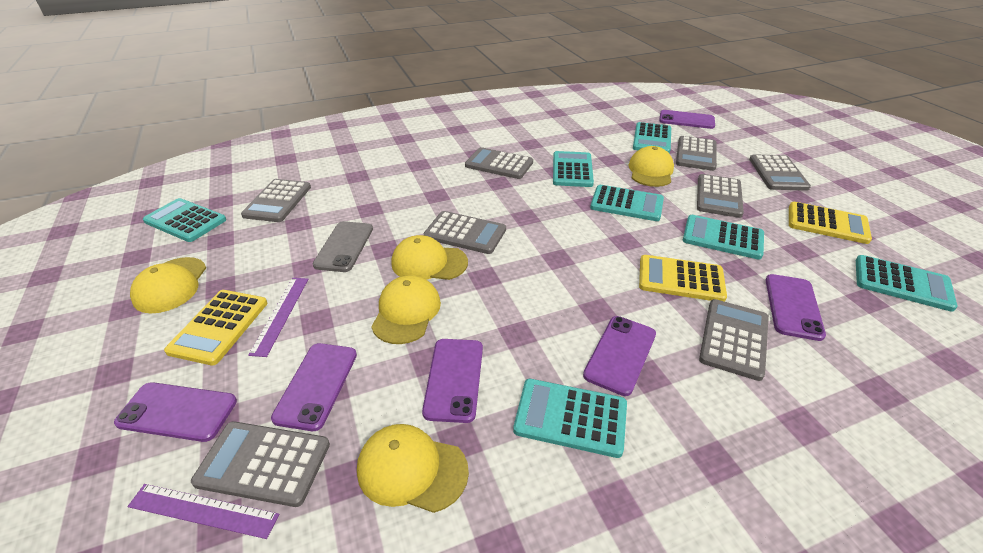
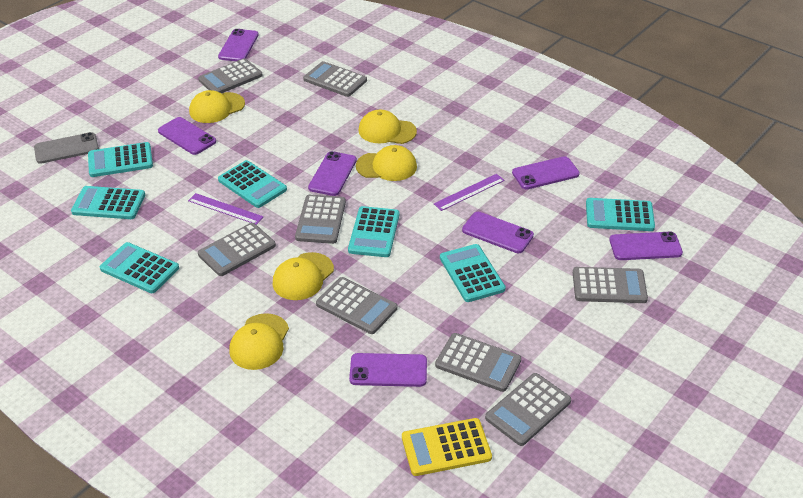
purple phone: 6 -> 7
yellow calculator: 3 -> 1

